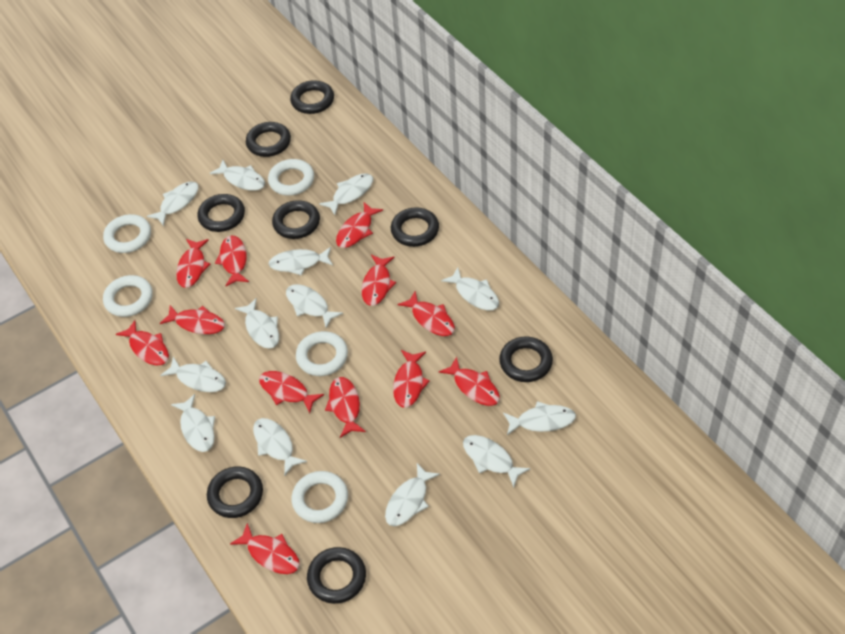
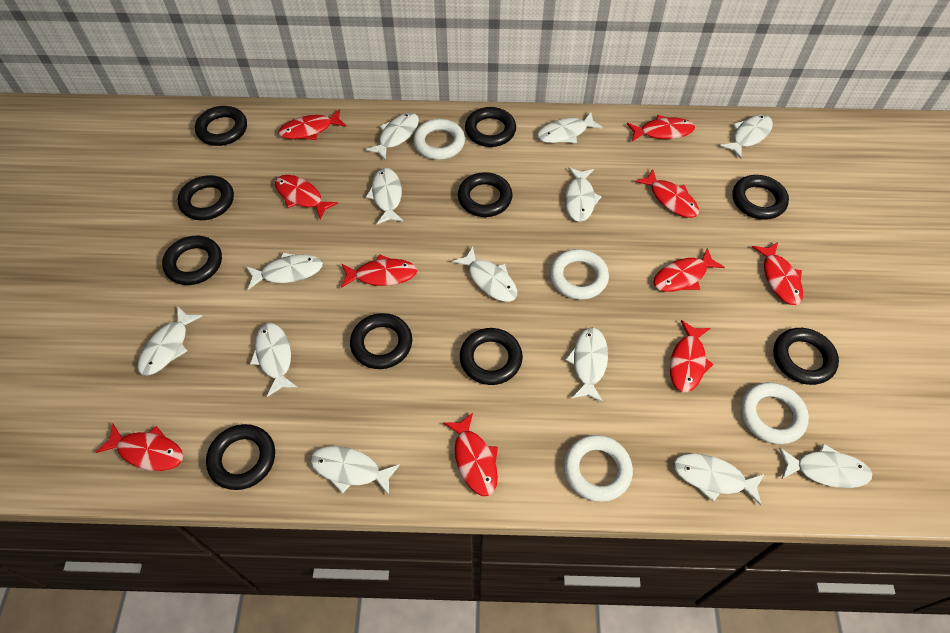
black ring: 8 -> 10
red fish: 12 -> 10
white ring: 5 -> 4

